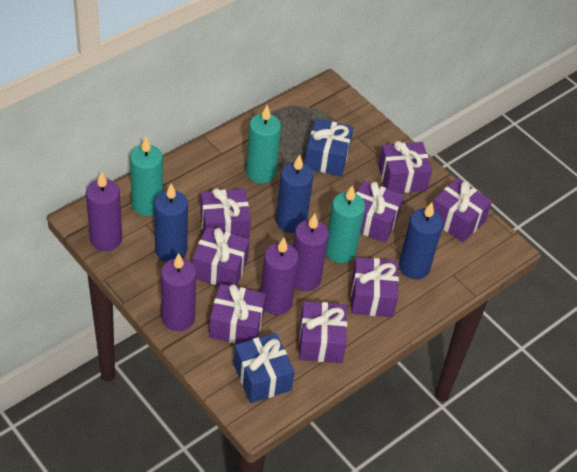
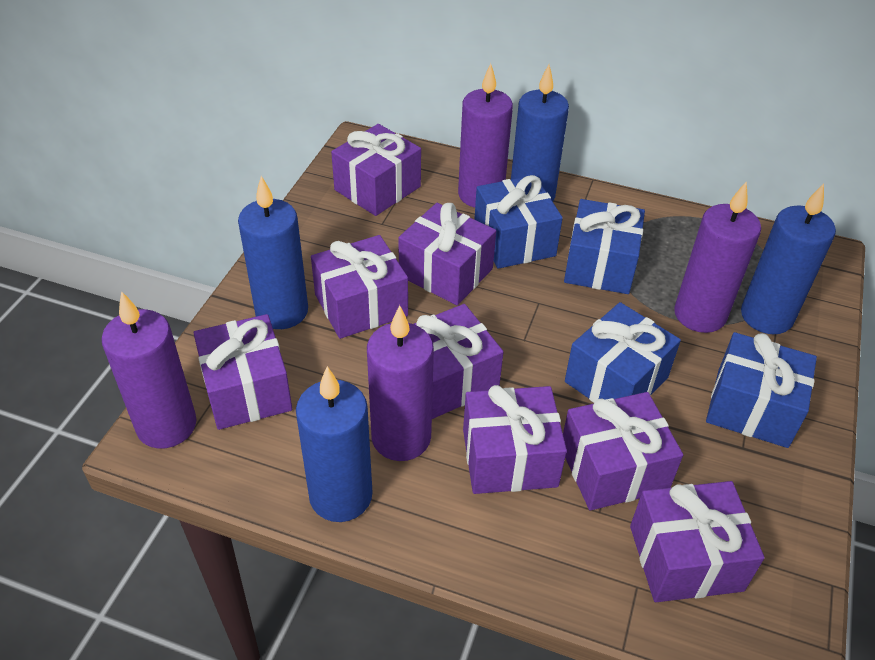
blue candle: 3 -> 4
blue gift: 2 -> 4
turquoise candle: 3 -> 0

